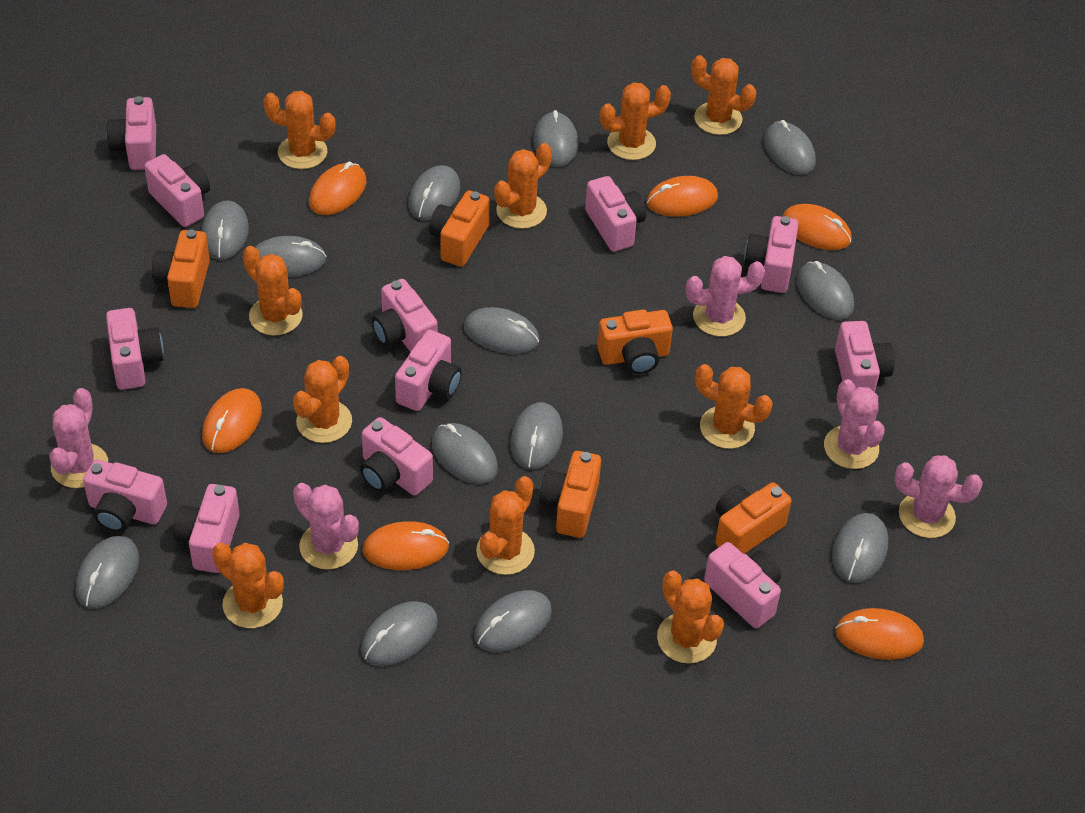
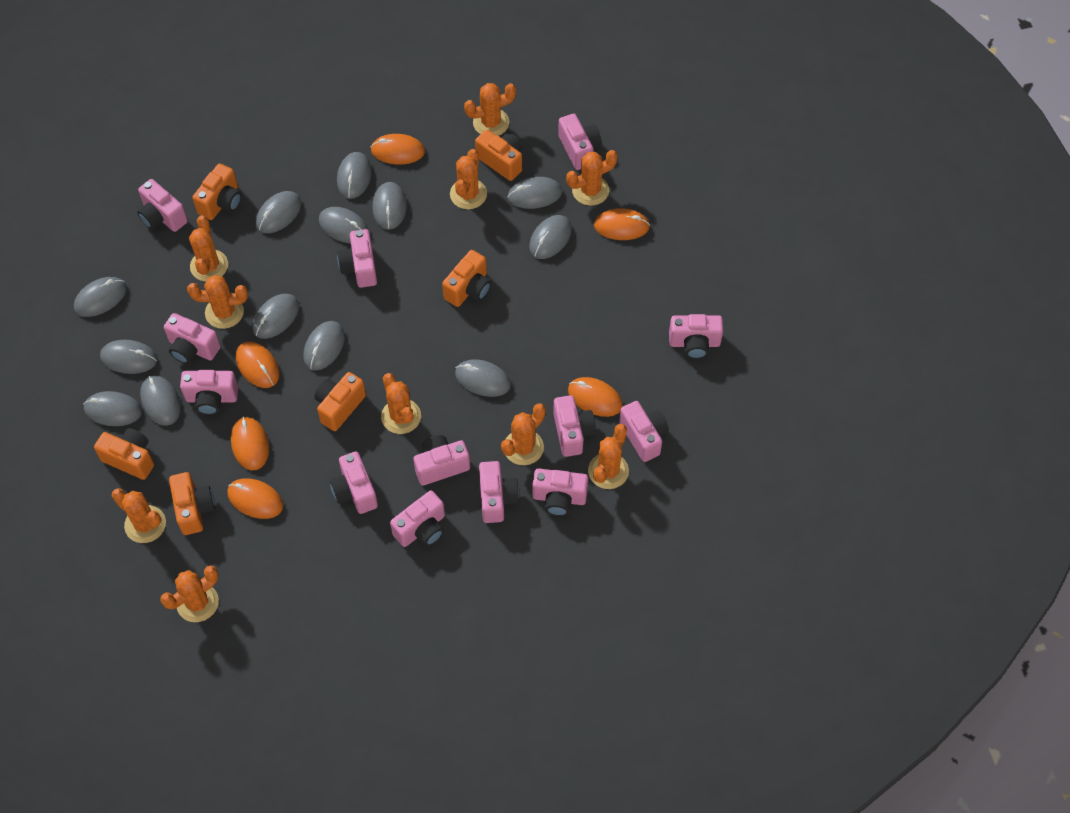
orange camera: 5 -> 6
pink cactus: 5 -> 0
pink camera: 12 -> 13

